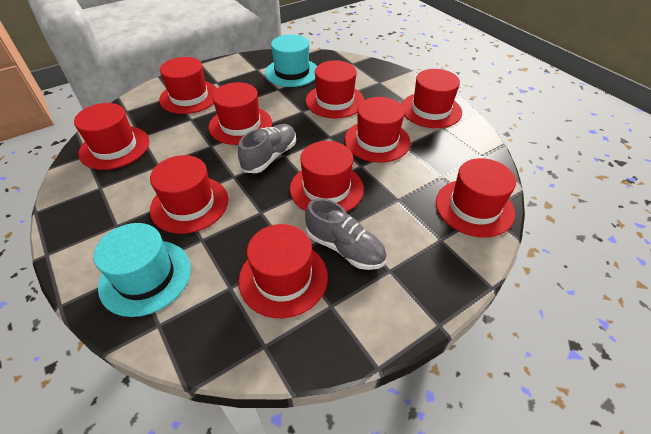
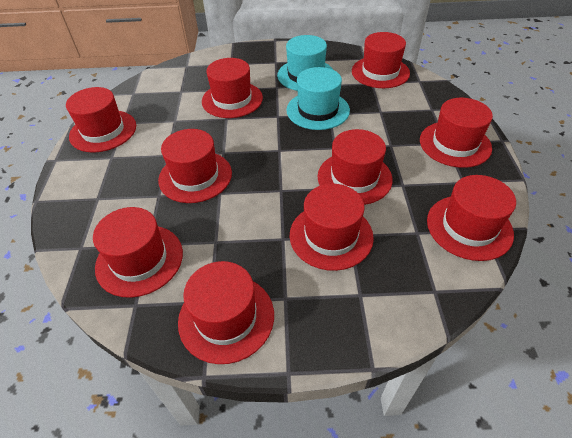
grey shoe: 2 -> 0

